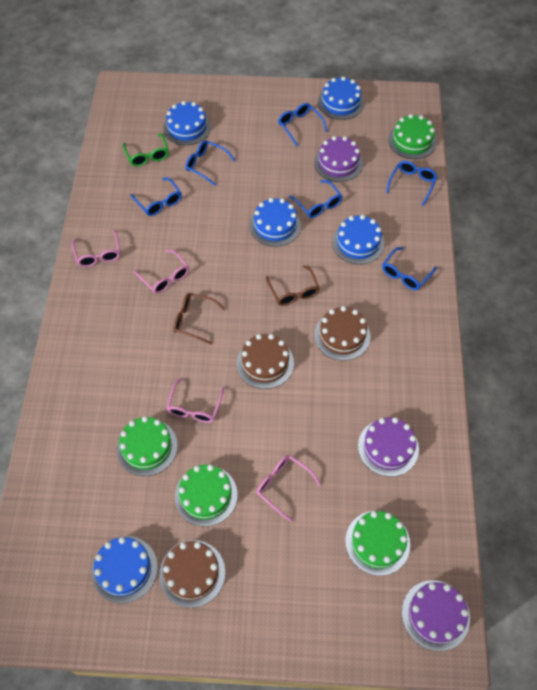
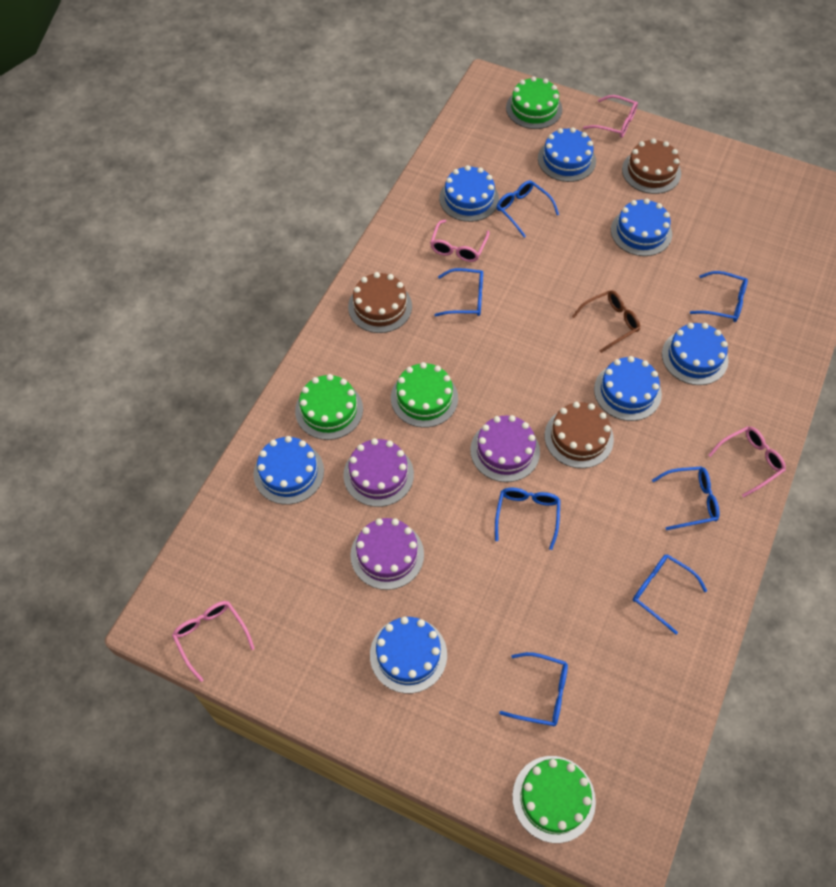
blue cake: 5 -> 7
blue glasses: 6 -> 7
brown glasses: 2 -> 1
green glasses: 1 -> 0

